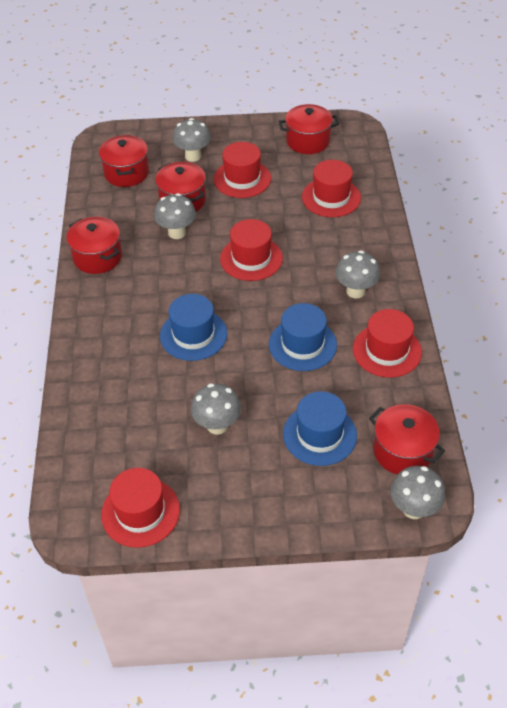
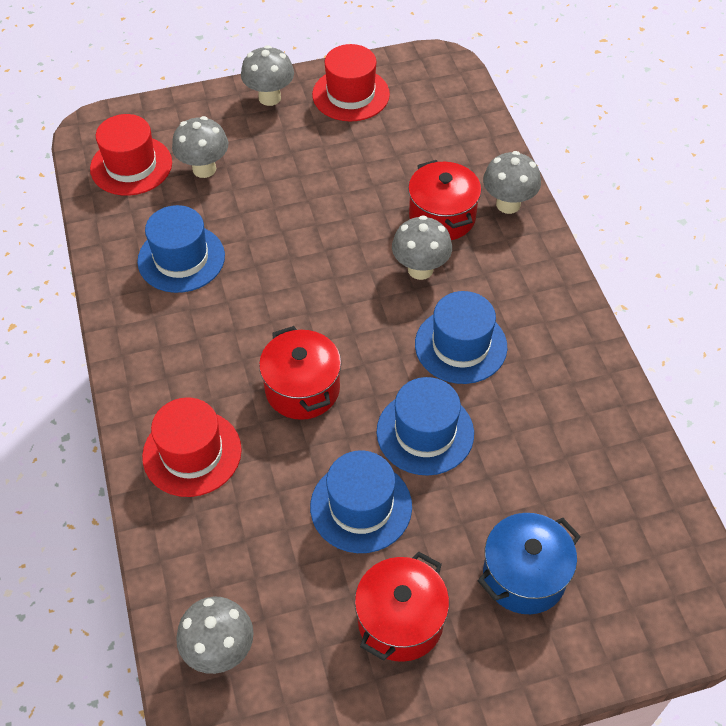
blue hat: 3 -> 4
blue pot: 0 -> 1
red hat: 5 -> 3
red pot: 5 -> 3

